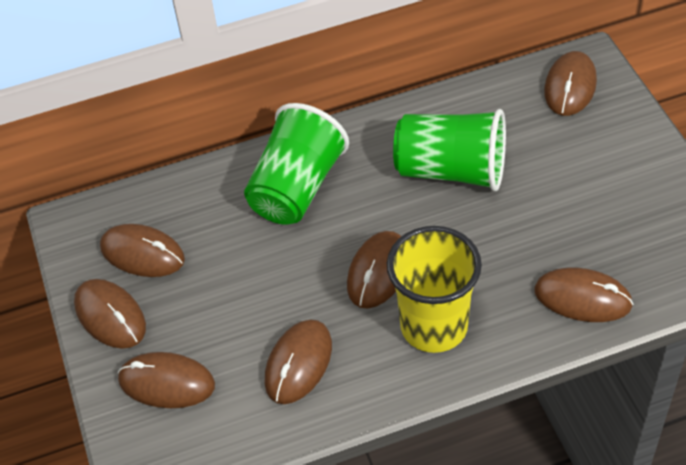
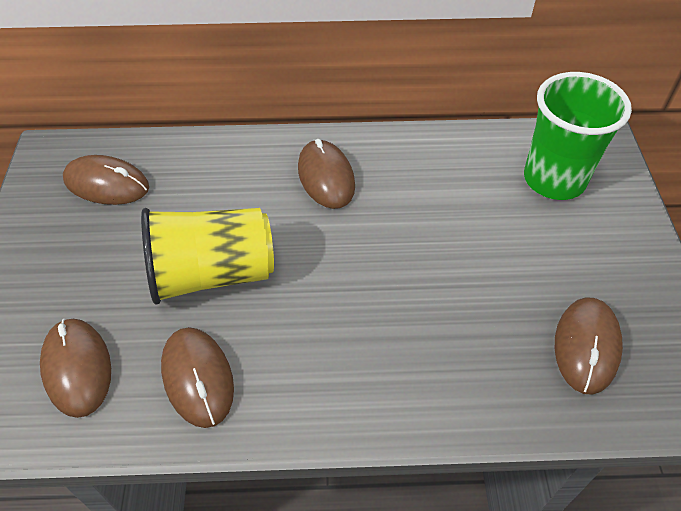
brown mouse: 7 -> 5
green cup: 2 -> 1

